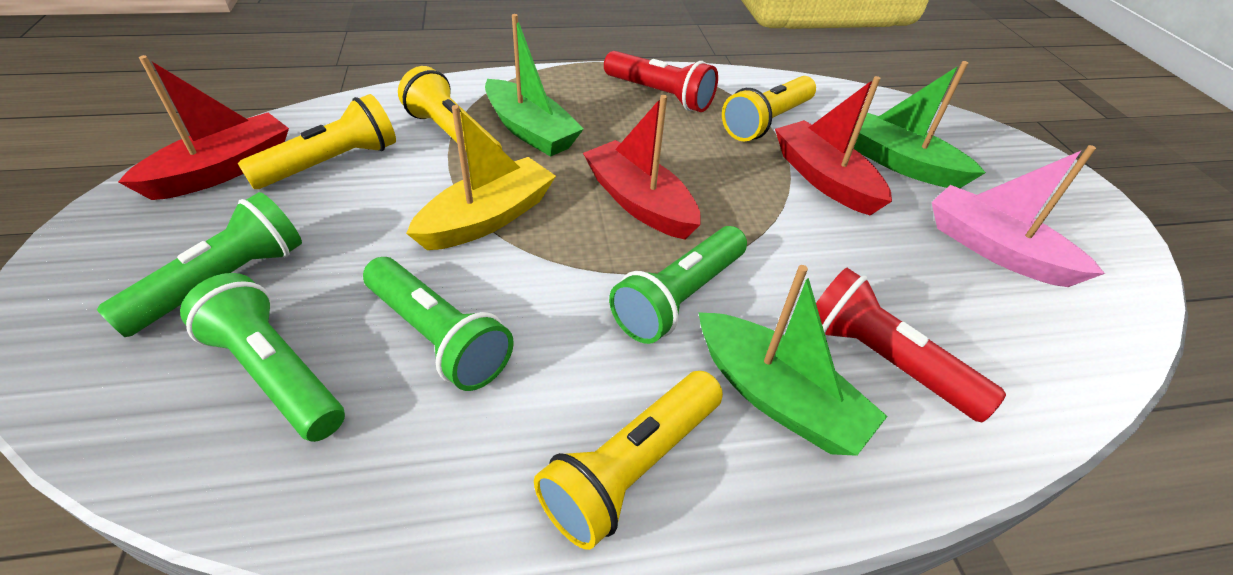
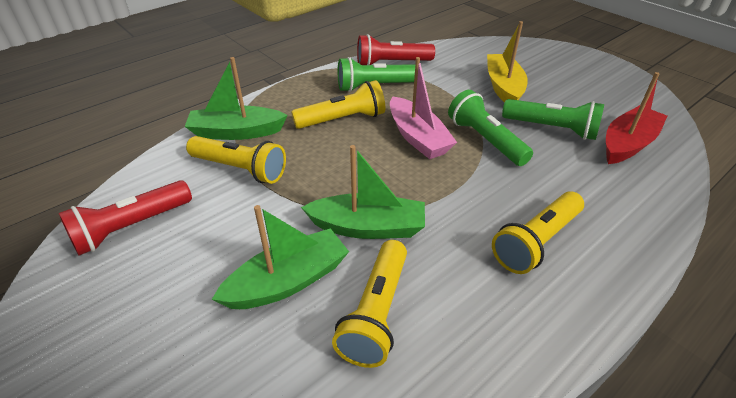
green flashlight: 4 -> 3
red boat: 3 -> 1

